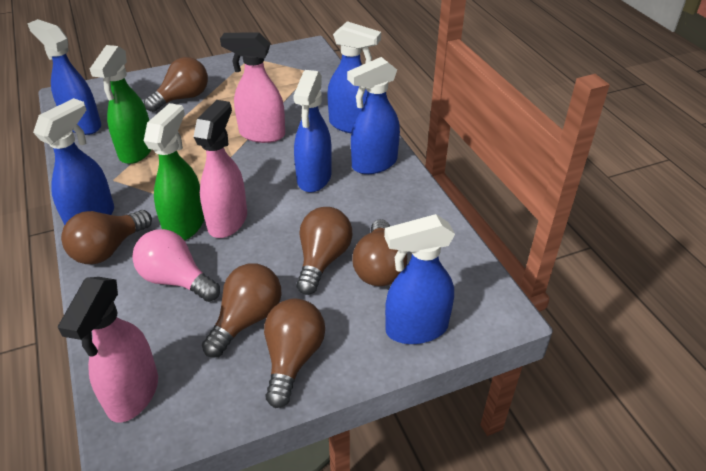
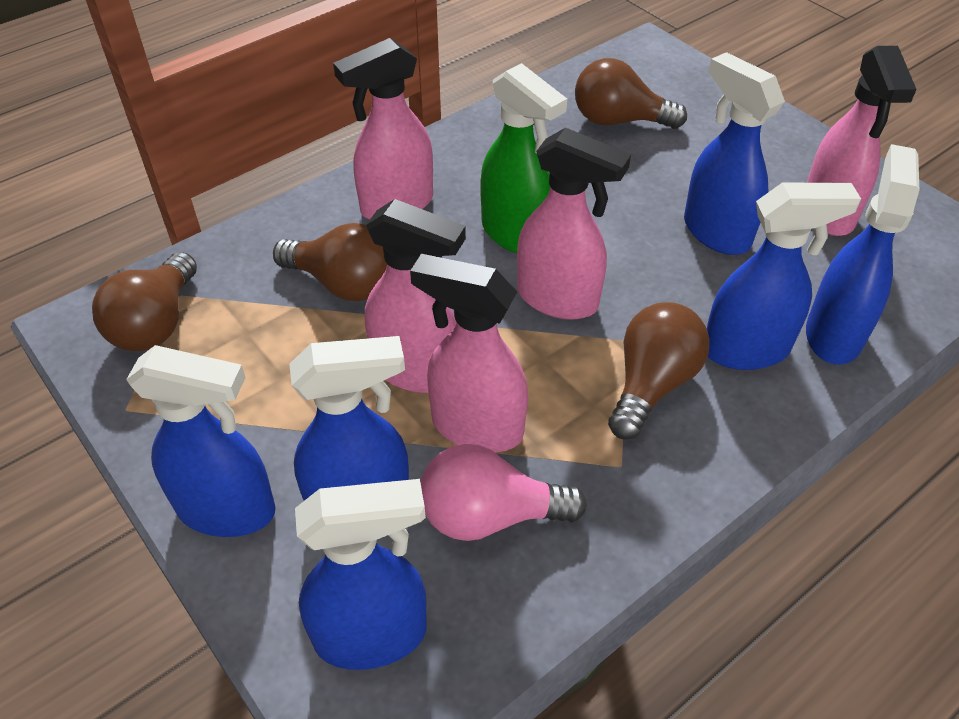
brown light bulb: 6 -> 4
green spray bottle: 2 -> 1
pink spray bottle: 3 -> 5

